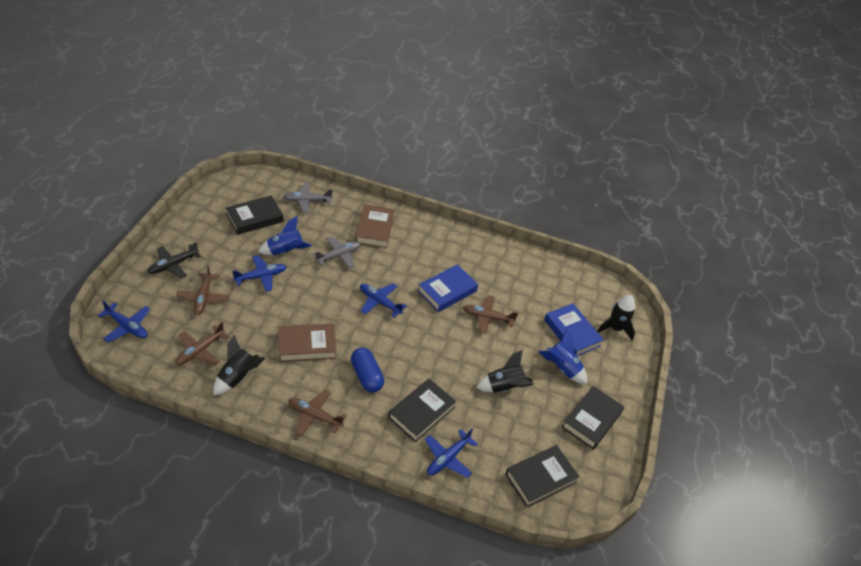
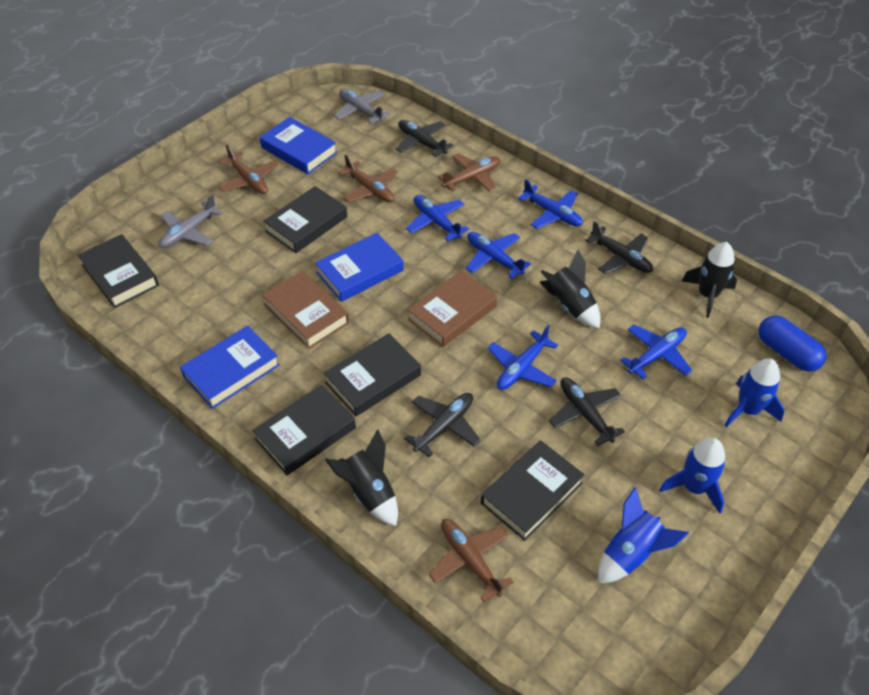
black book: 4 -> 5
black plane: 1 -> 4
blue book: 2 -> 3
blue plane: 4 -> 5
blue rocket: 2 -> 3

